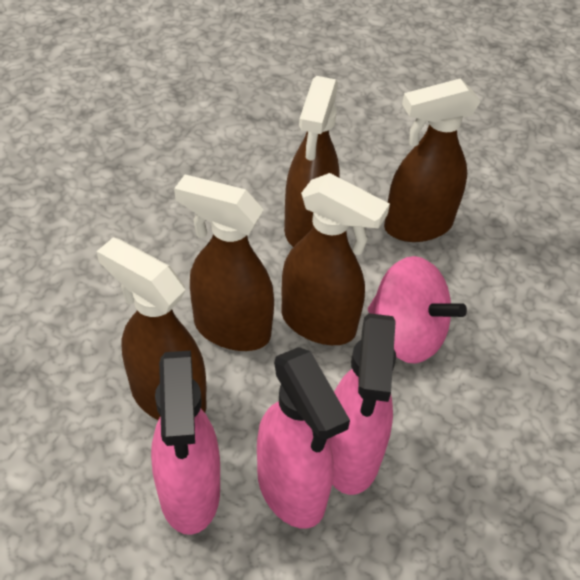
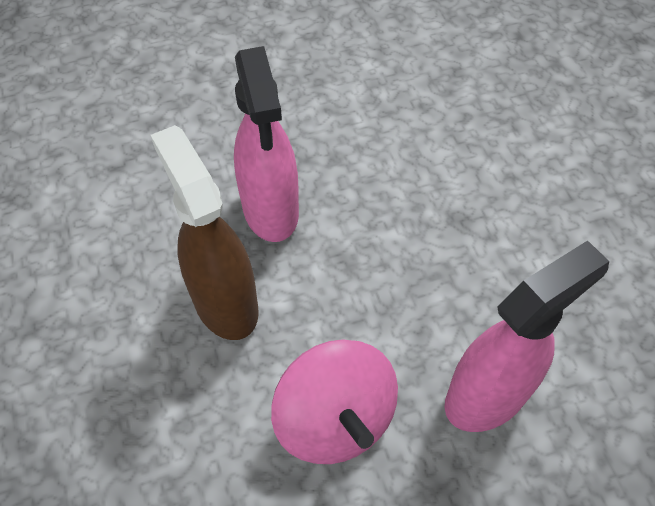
brown spray bottle: 5 -> 1
pink spray bottle: 3 -> 2

